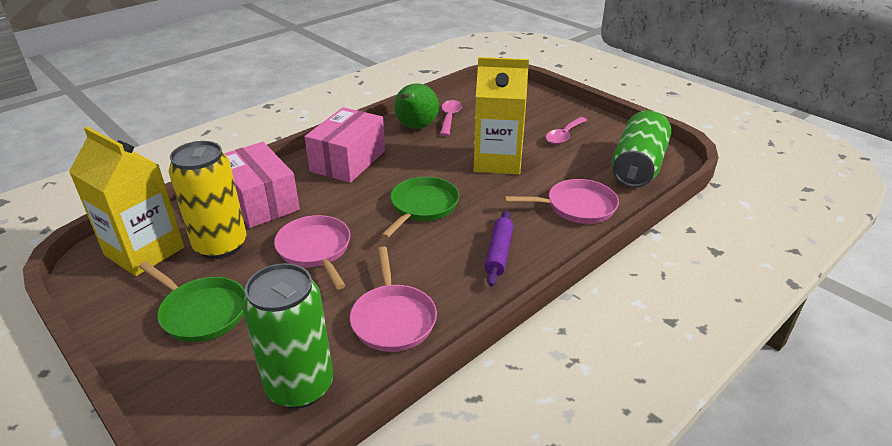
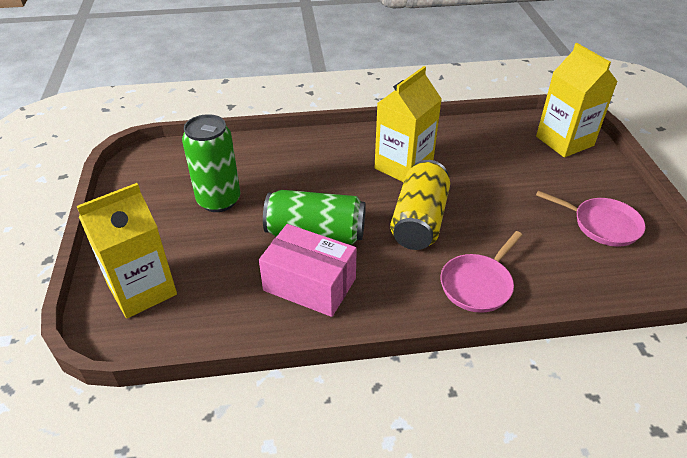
green pan: 2 -> 0
green pear: 1 -> 0
pink box: 2 -> 1
pink pan: 3 -> 2
pink spoon: 2 -> 0
purple rolling pin: 1 -> 0
yellow carton: 2 -> 3

